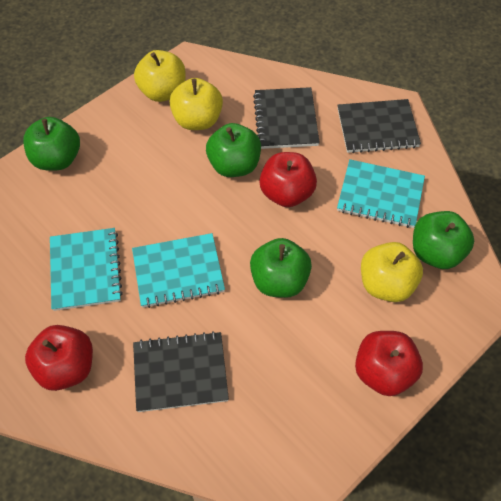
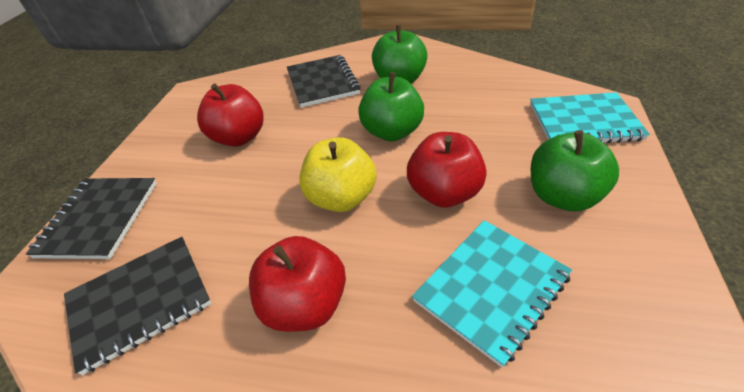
green apple: 4 -> 3
turquoise notebook: 3 -> 2
yellow apple: 3 -> 1

